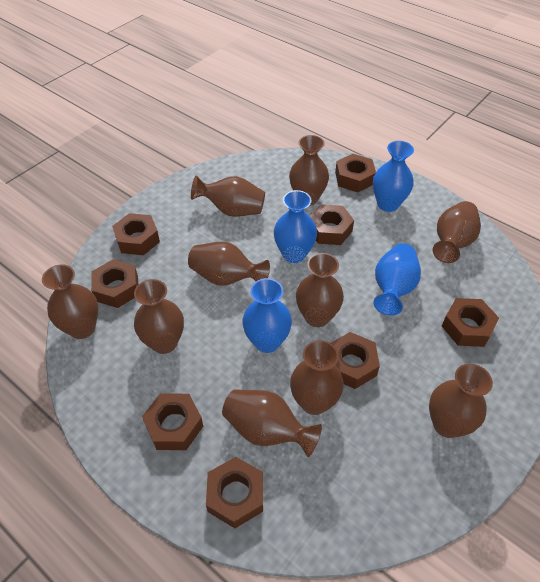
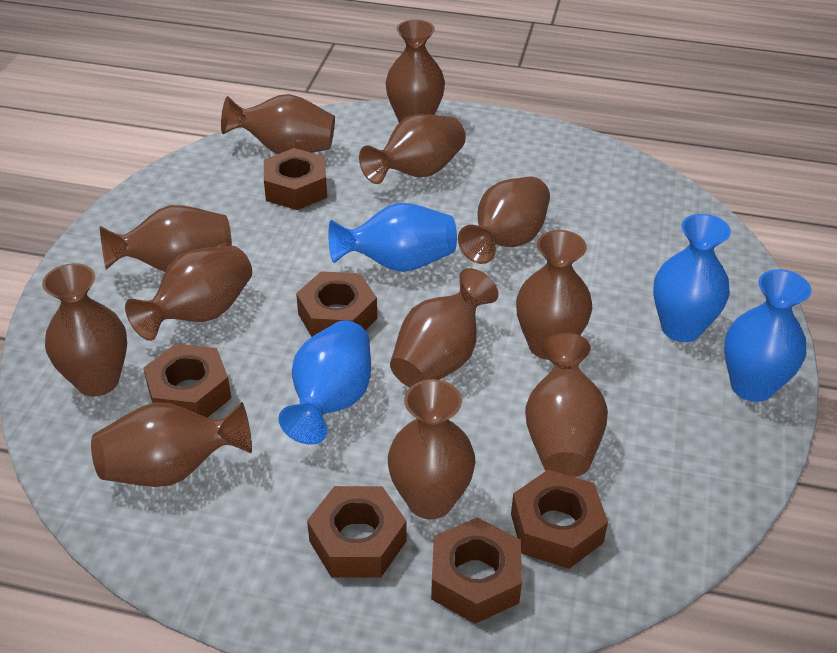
brown nut: 8 -> 6
brown vase: 10 -> 12

